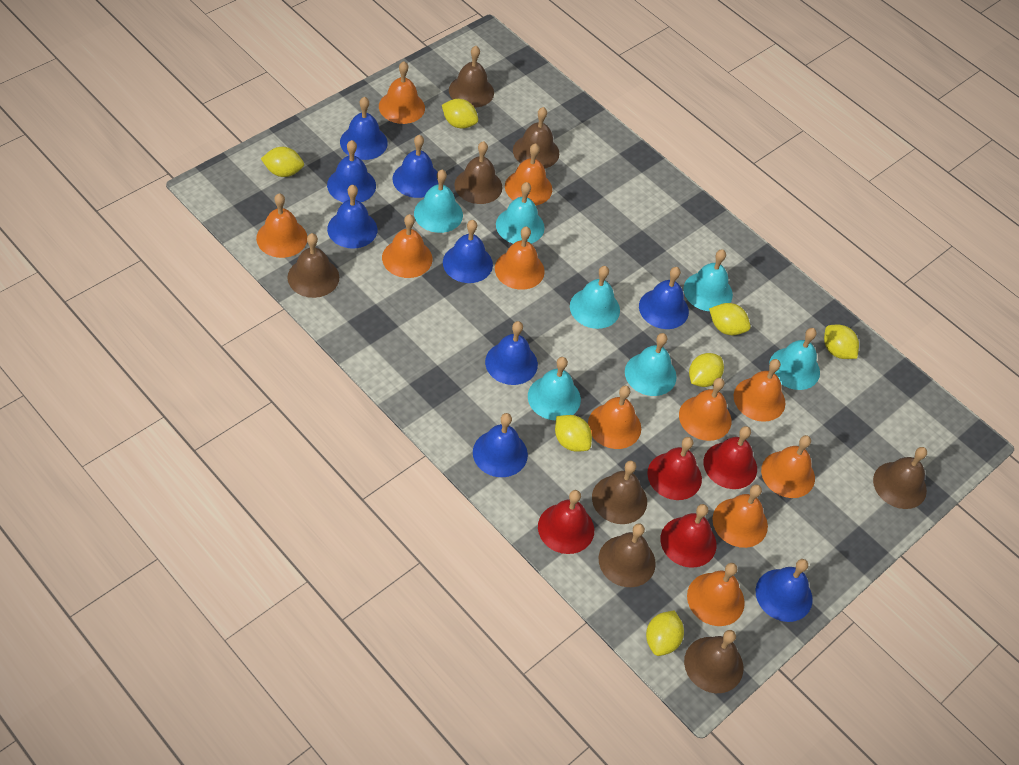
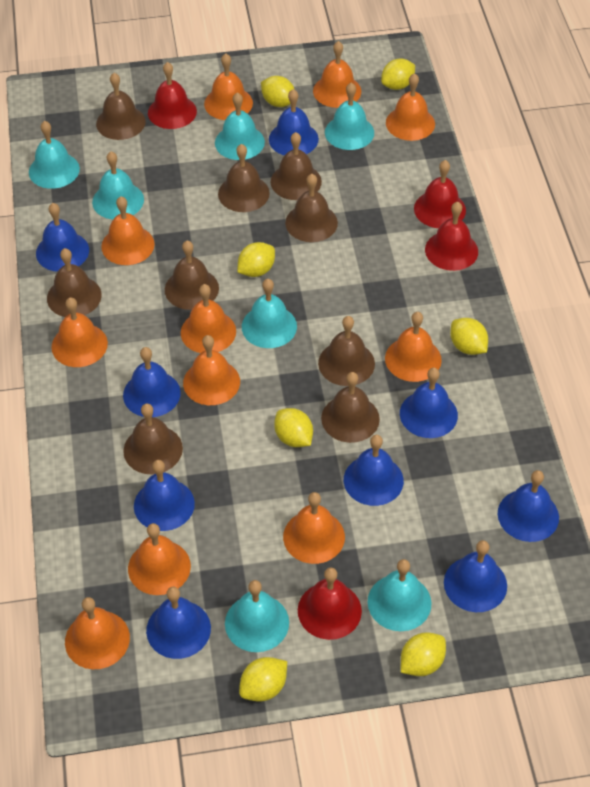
brown bell: 8 -> 9

